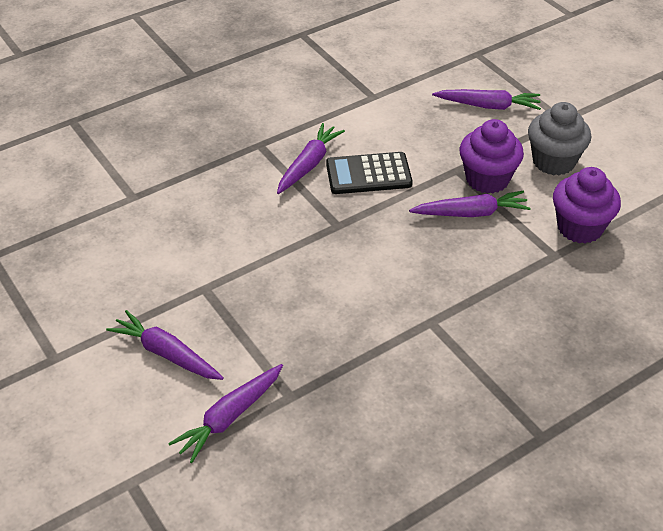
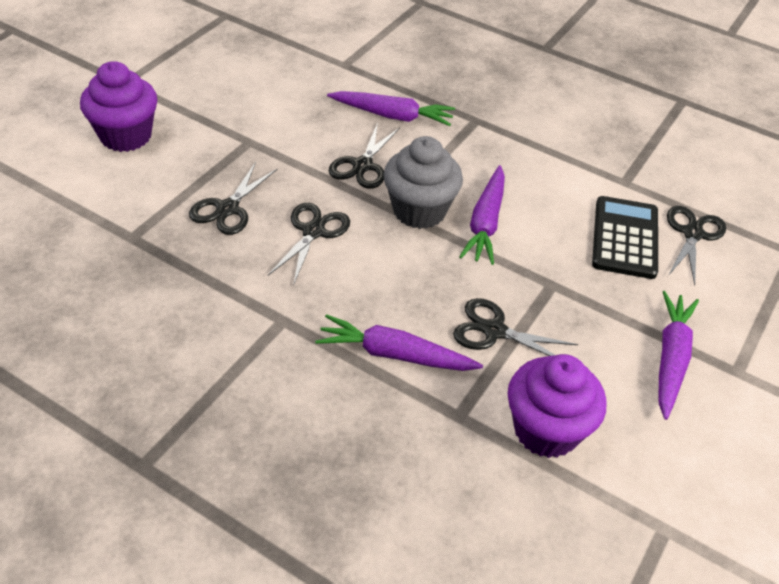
black scissors: 0 -> 5
purple carrot: 5 -> 4

